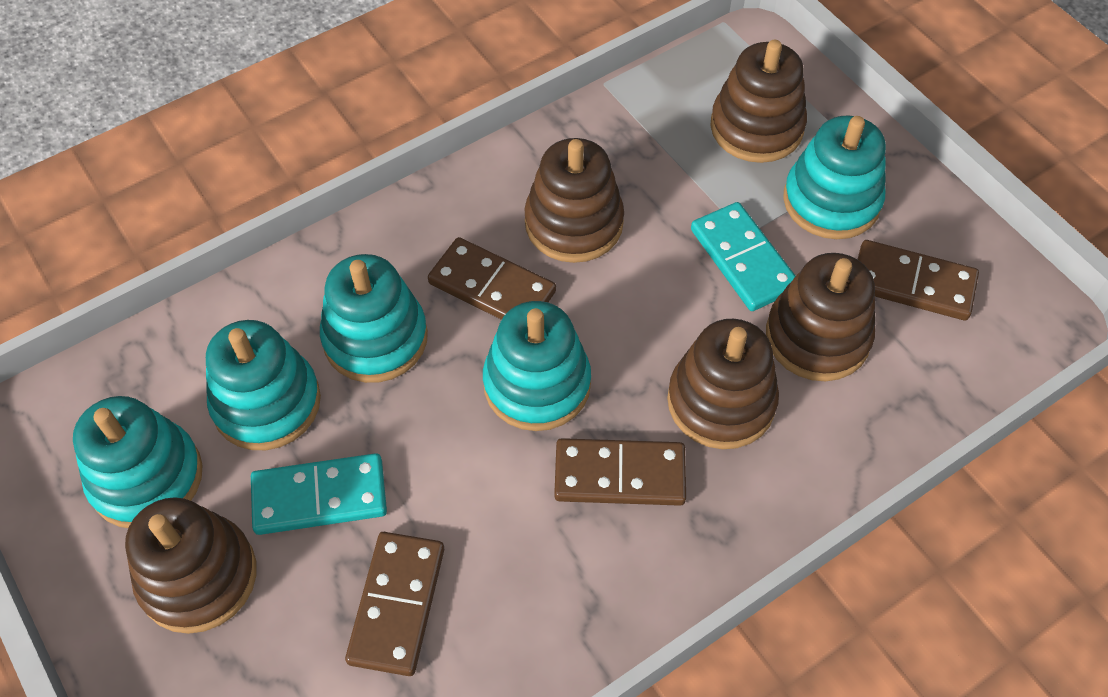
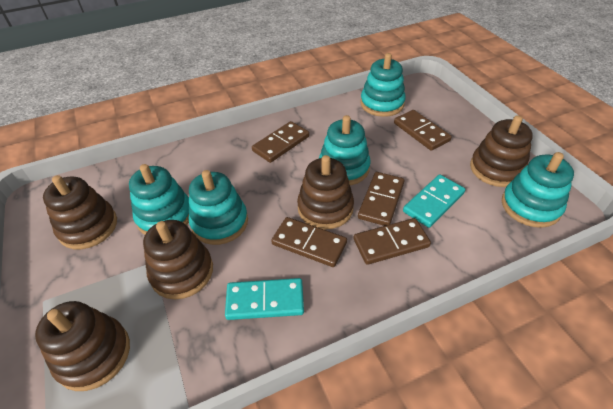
brown domino: 4 -> 5

